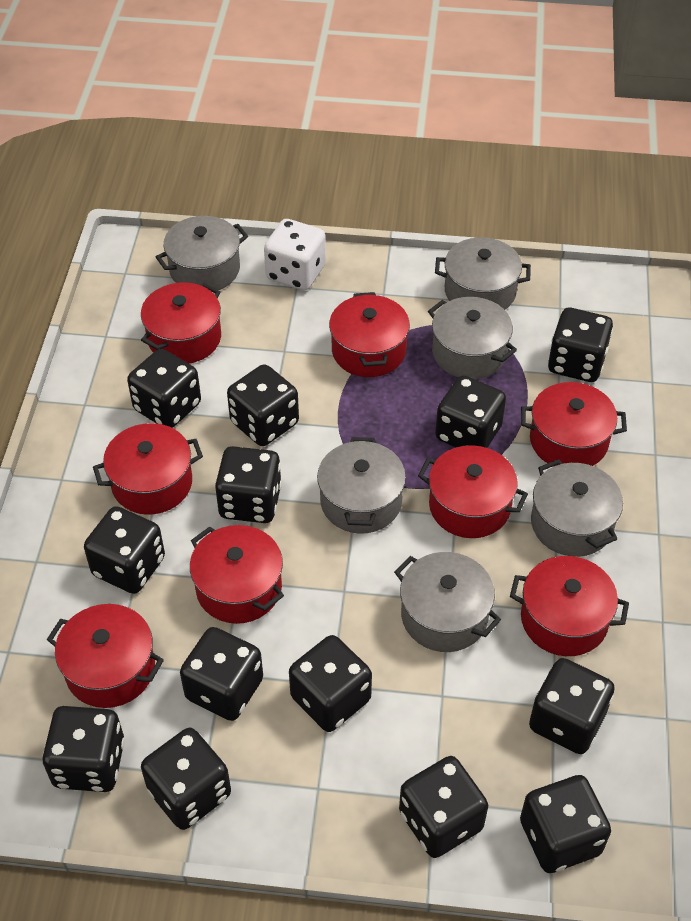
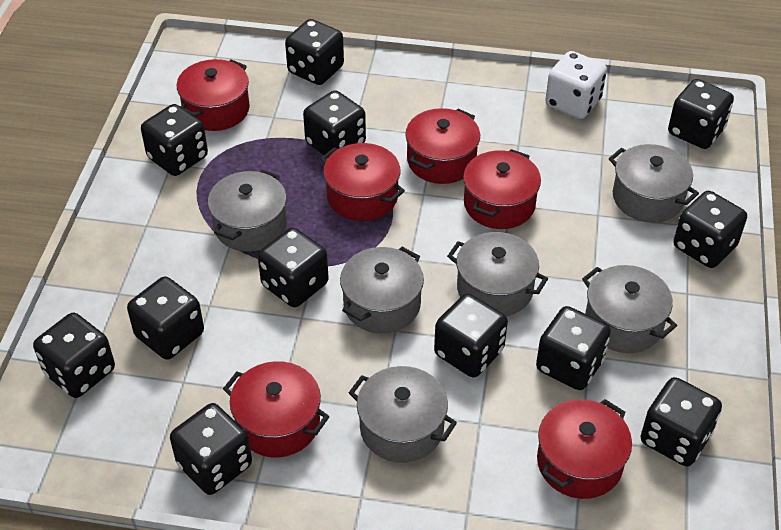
black dice: 13 -> 12
red pot: 8 -> 6

